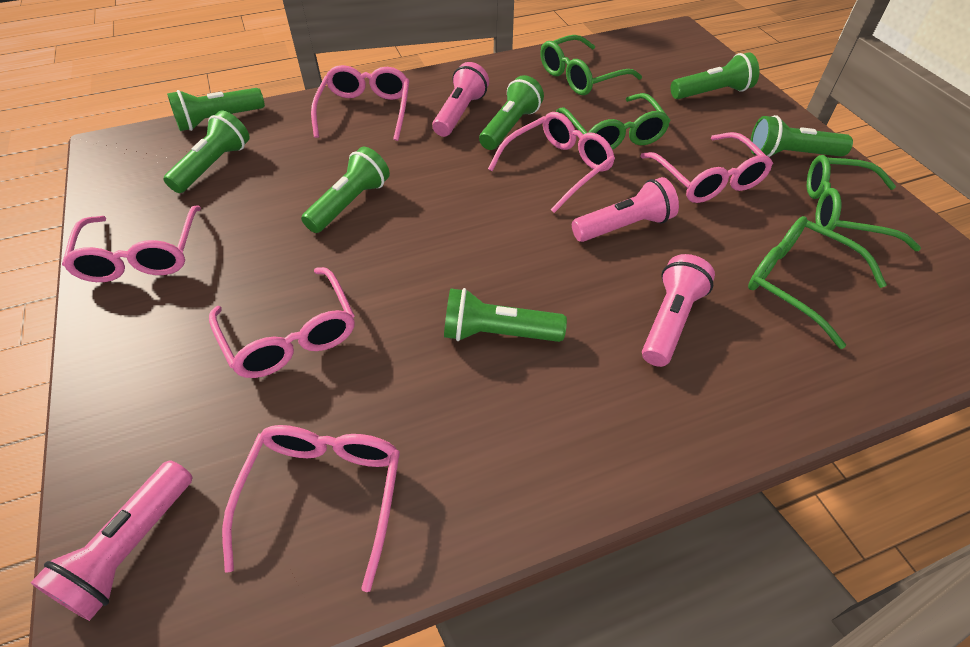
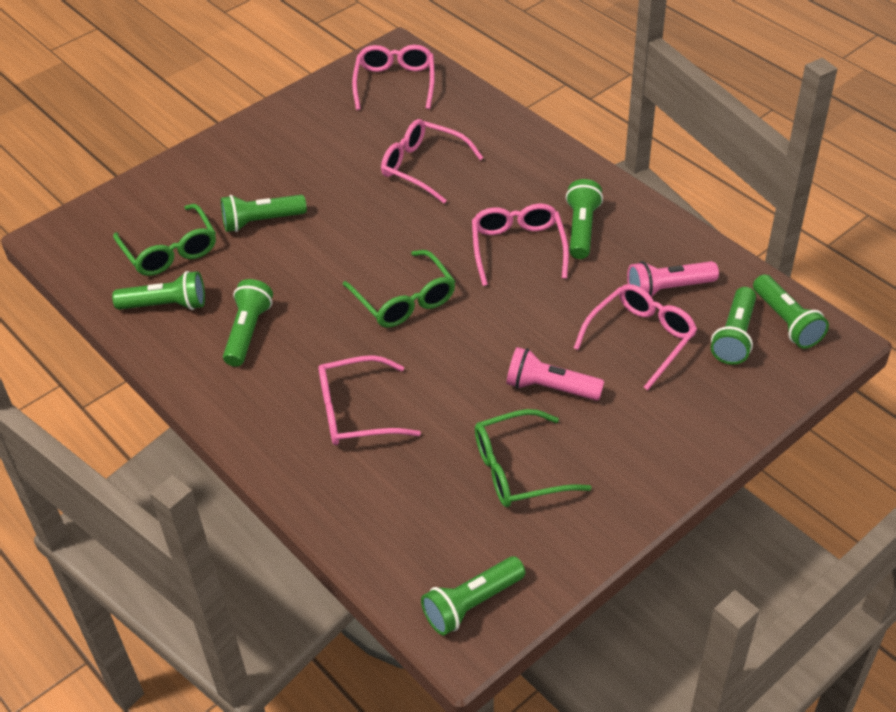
green glasses: 4 -> 3
pink flashlight: 4 -> 2
pink glasses: 6 -> 5

